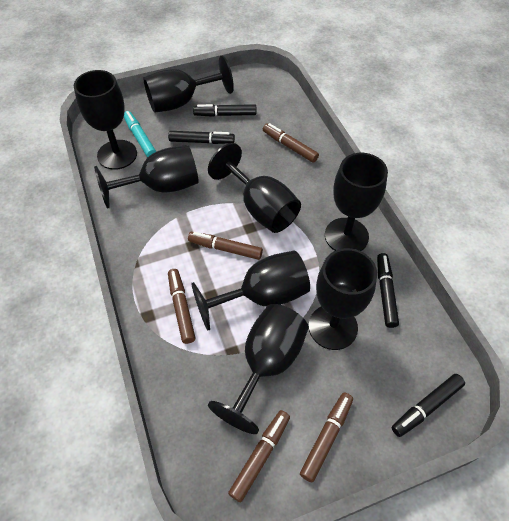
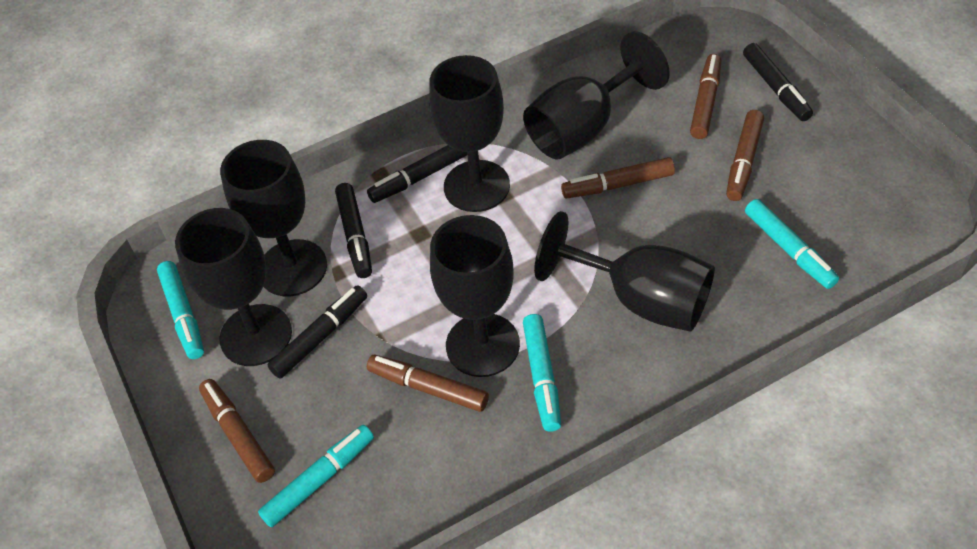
black goblet: 8 -> 6
turquoise marker: 1 -> 4

